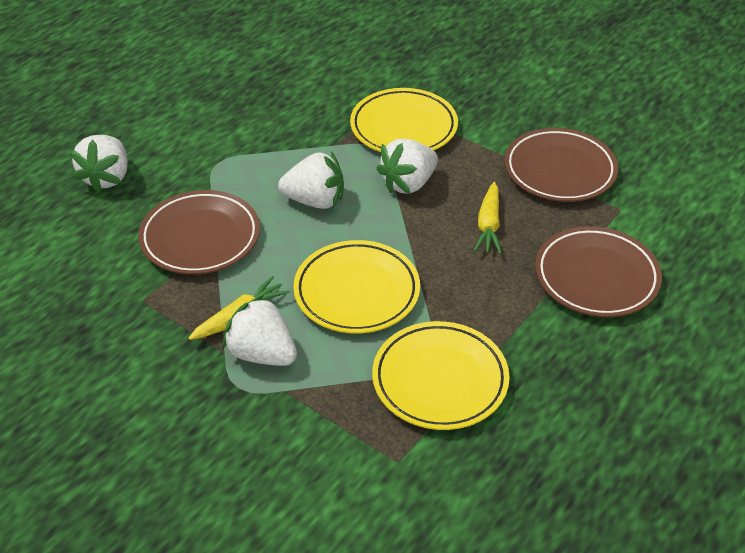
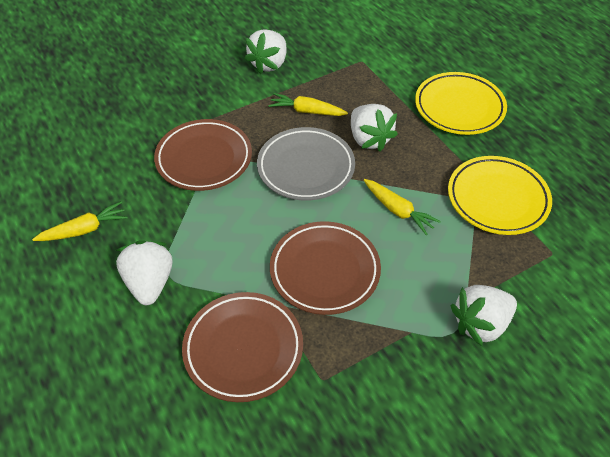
grey plate: 0 -> 1
yellow carrot: 2 -> 3
yellow plate: 3 -> 2

